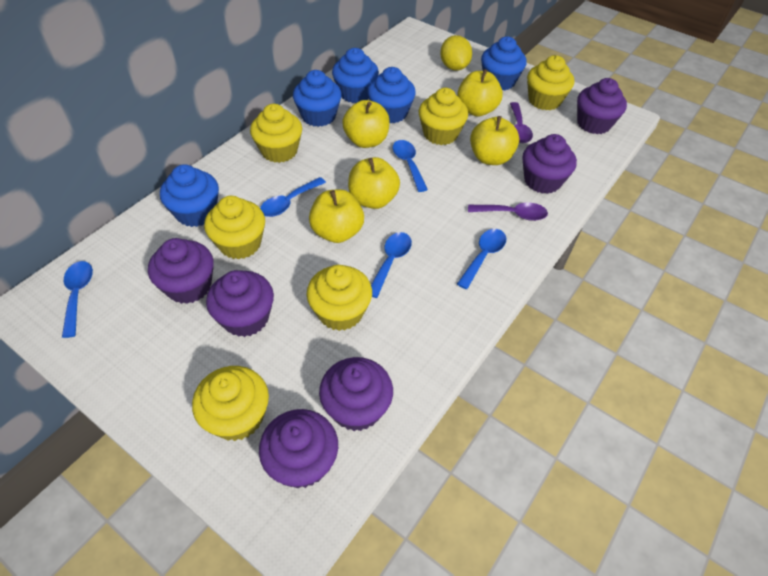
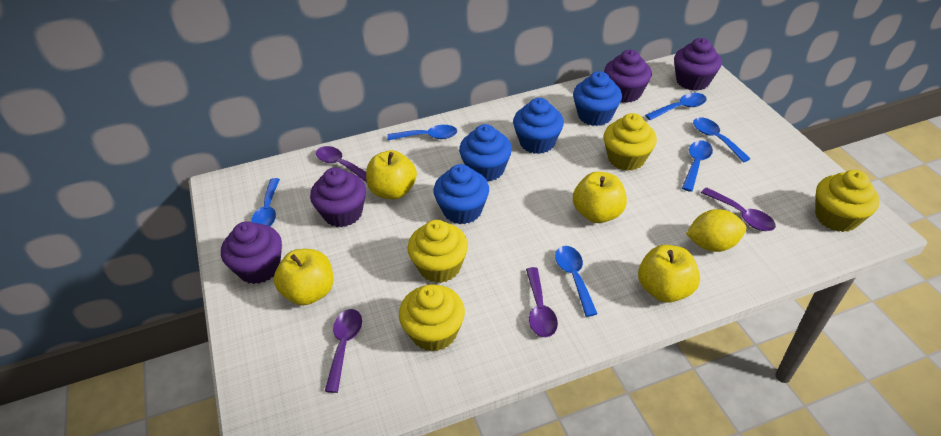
blue cupcake: 5 -> 4
blue spoon: 5 -> 6
purple cupcake: 6 -> 4
purple spoon: 2 -> 4
yellow apple: 5 -> 4
yellow cupcake: 6 -> 4

